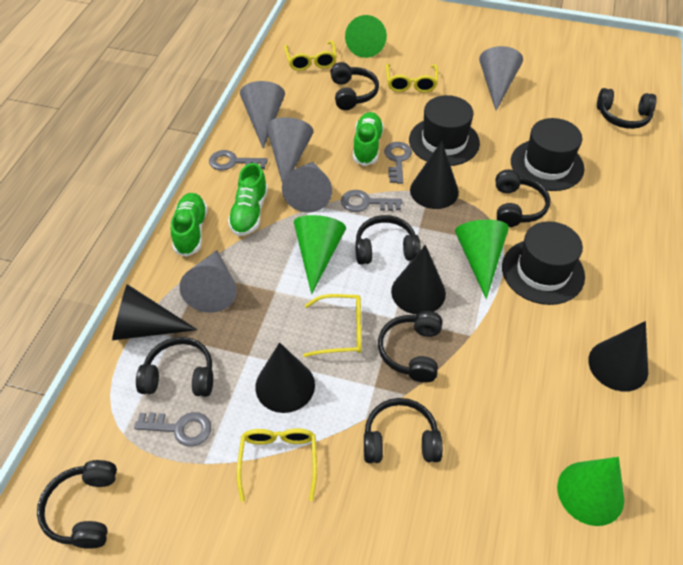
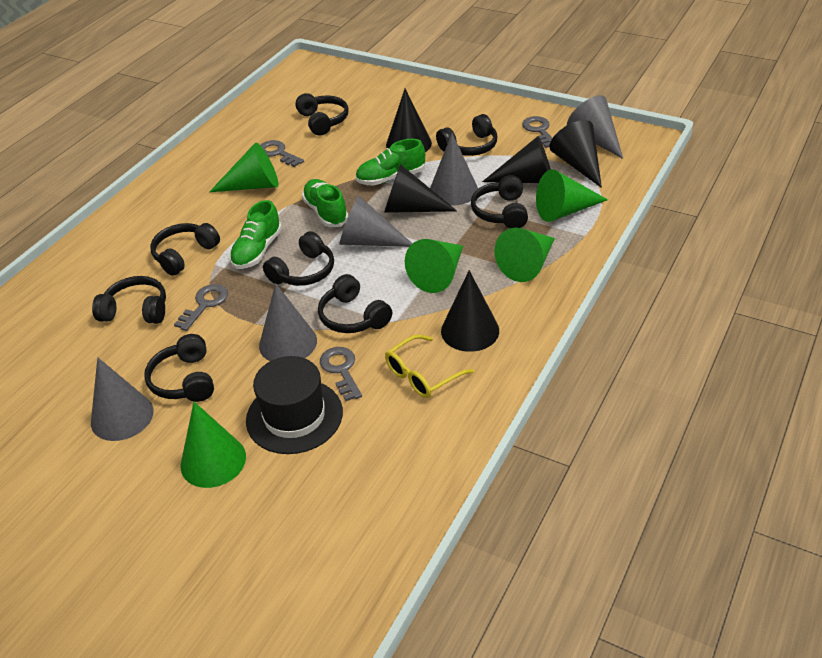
black hat: 3 -> 1
green cone: 4 -> 5
yellow glasses: 4 -> 1

